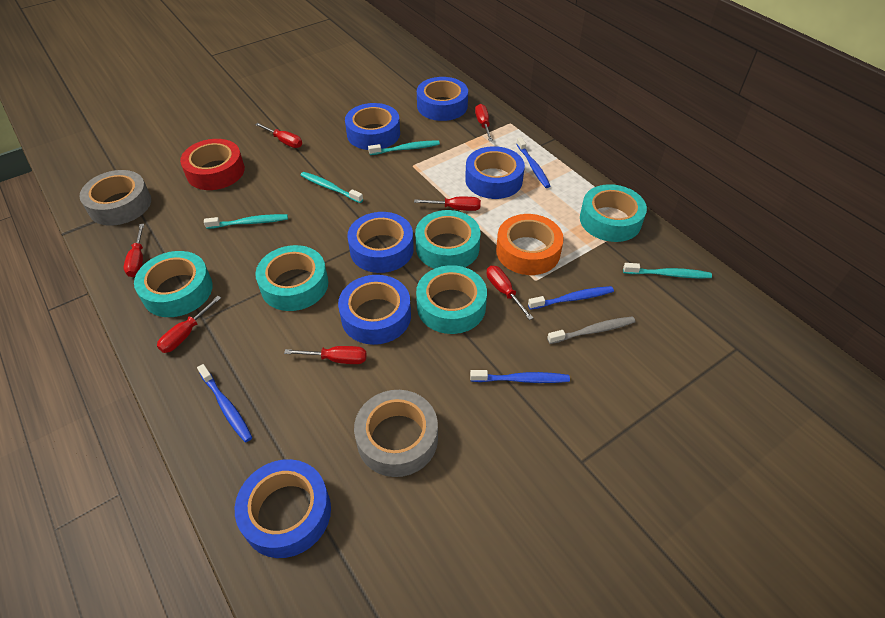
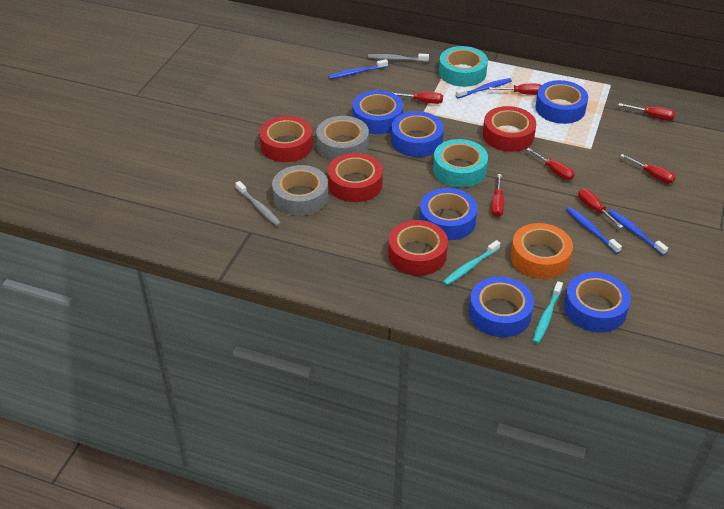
grey toothbrush: 1 -> 2
red tape: 1 -> 4
turquoise tape: 5 -> 2
turquoise toothbrush: 4 -> 2

